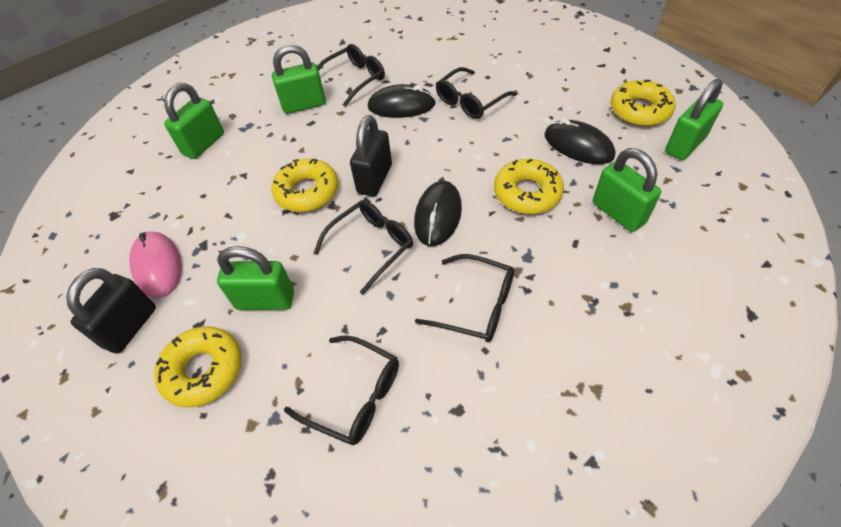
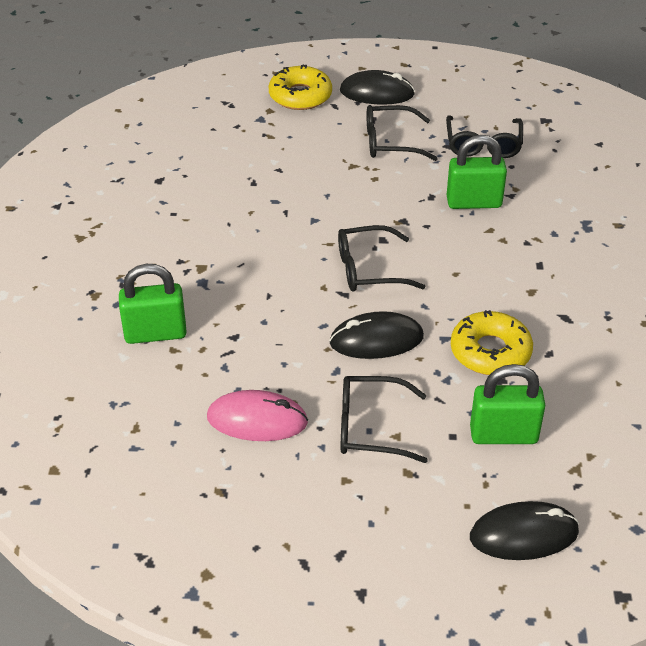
black glasses: 5 -> 4
black padlock: 2 -> 0
green padlock: 5 -> 3
yellow donut: 4 -> 2

